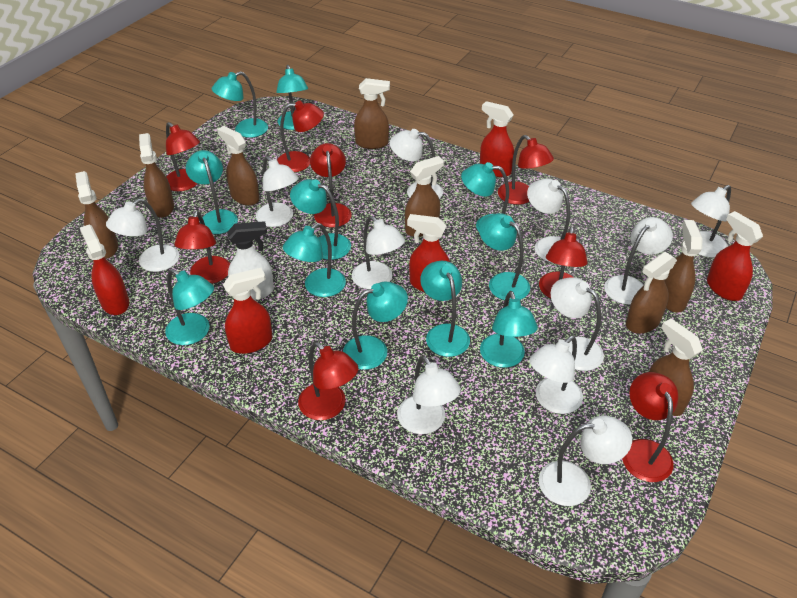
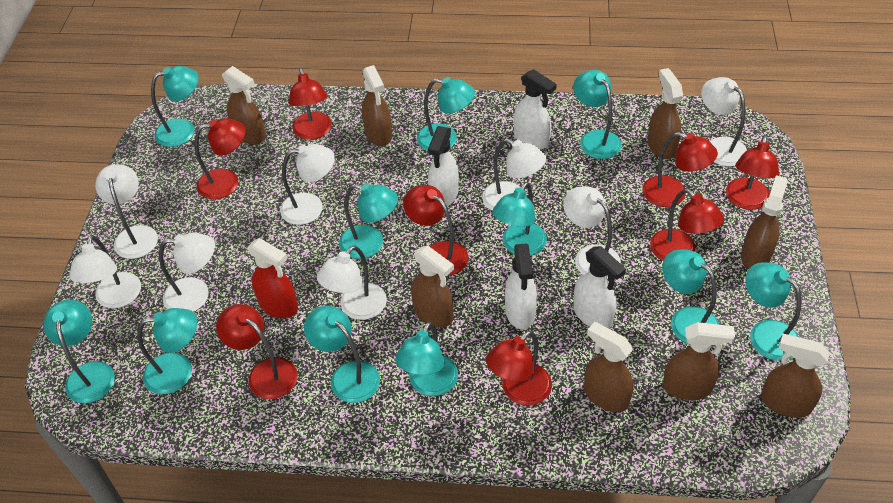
red spray bottle: 5 -> 1
white lamp: 11 -> 8
white spray bottle: 1 -> 4

